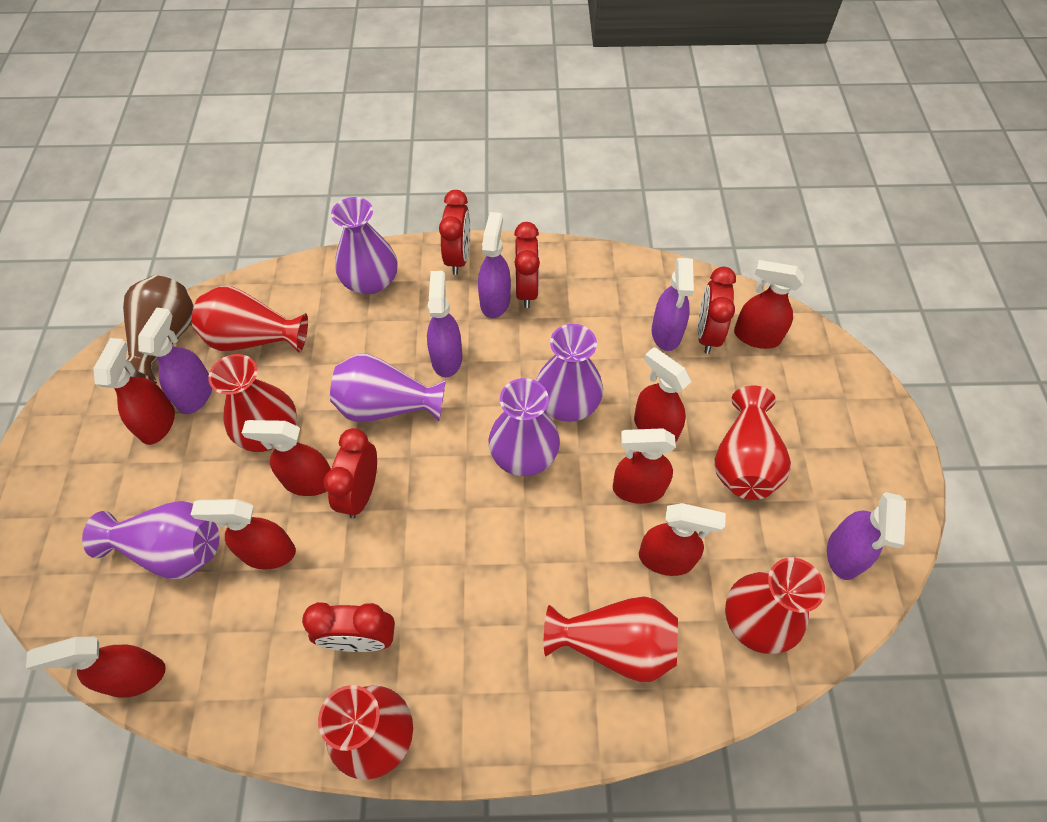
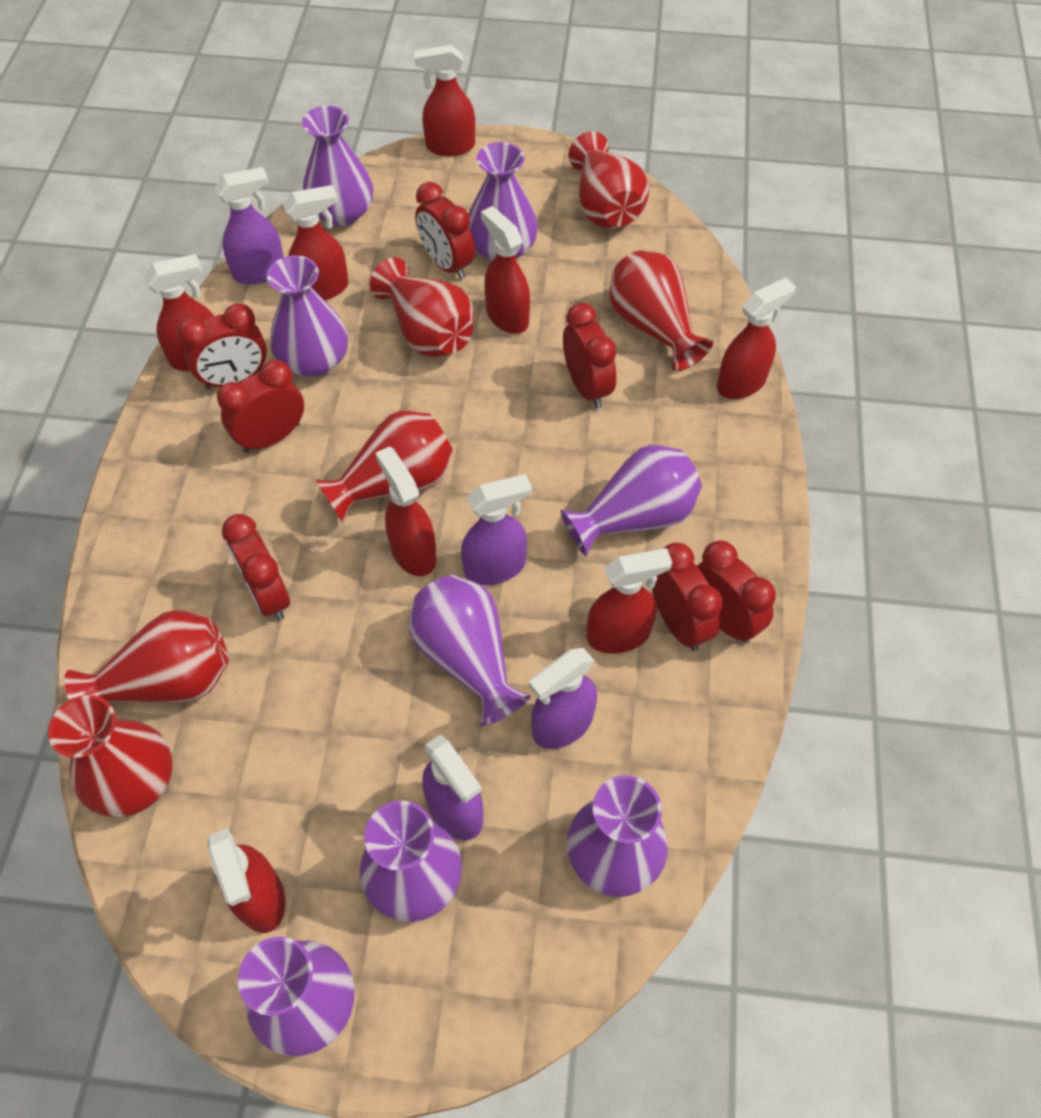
brown vase: 1 -> 0
purple spray bottle: 5 -> 4
purple vase: 5 -> 8
red clock: 5 -> 7

